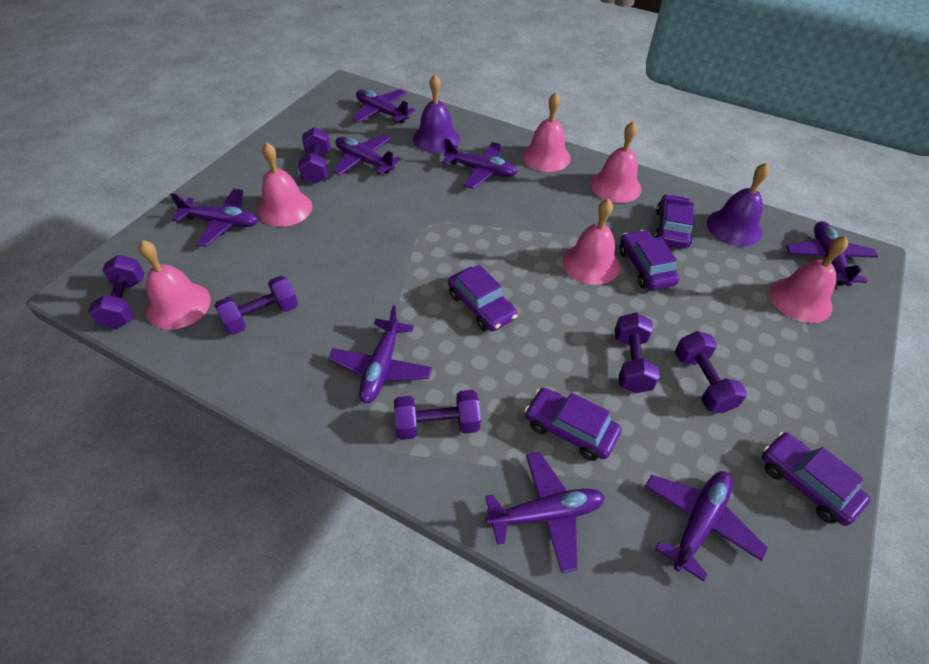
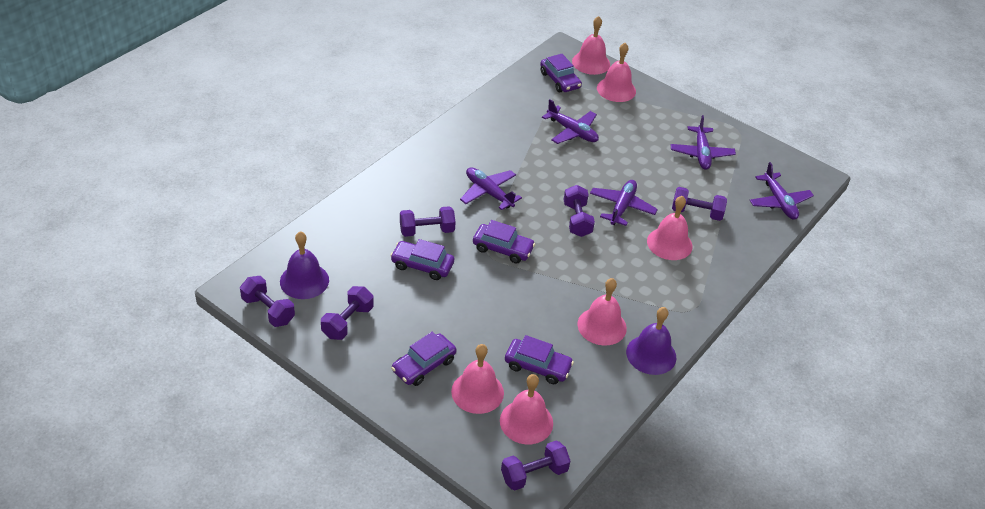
purple plane: 8 -> 5

